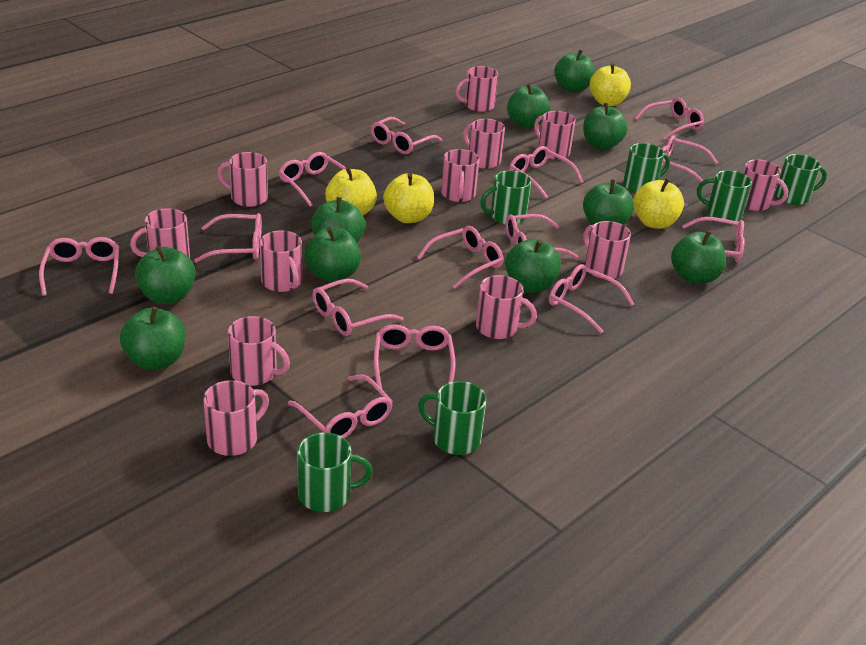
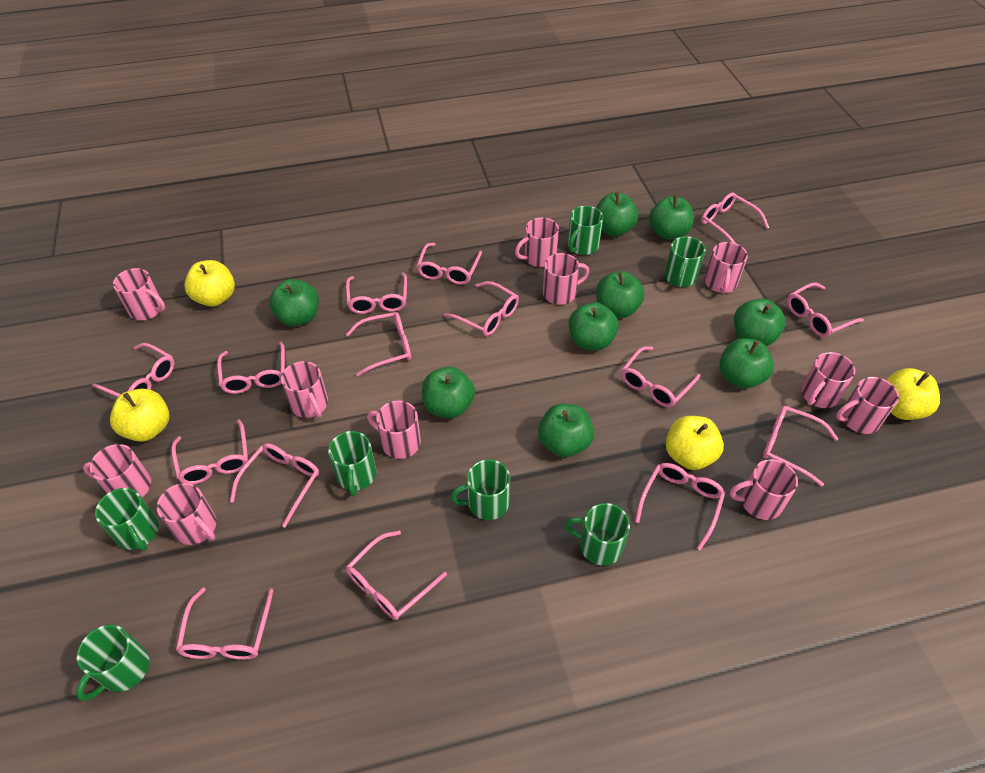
green apple: 10 -> 9
green mug: 6 -> 7
pink glasses: 14 -> 15
pink mug: 12 -> 11

